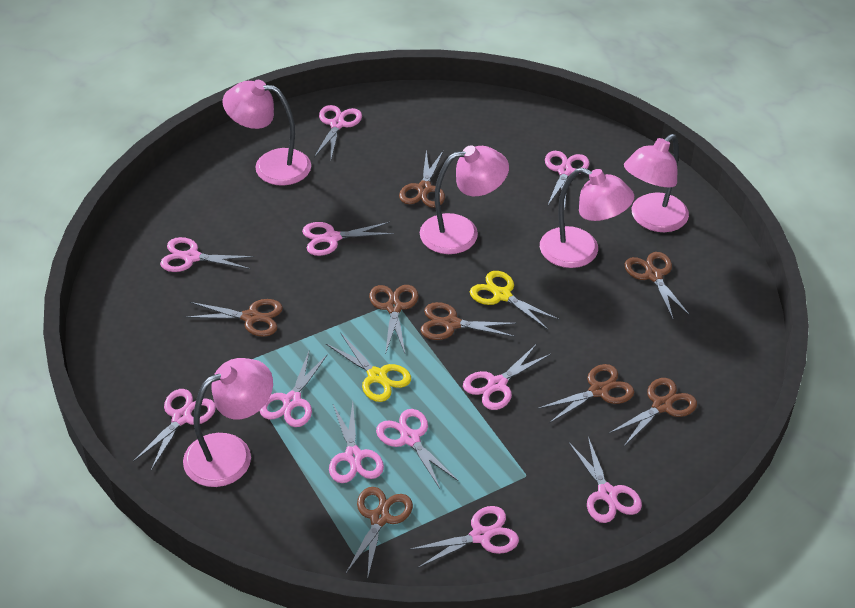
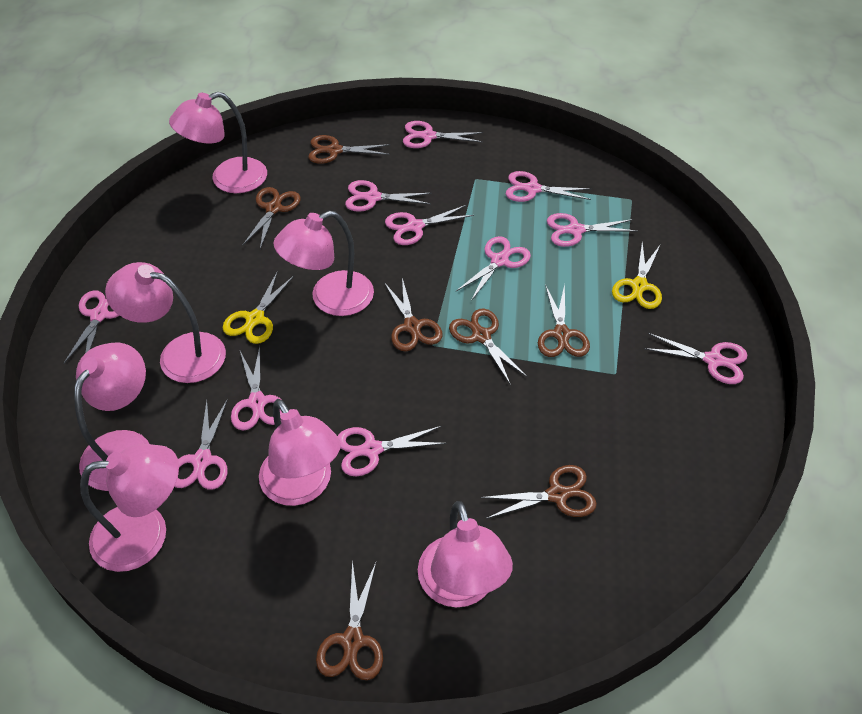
brown scissors: 8 -> 7
pink lamp: 5 -> 7

